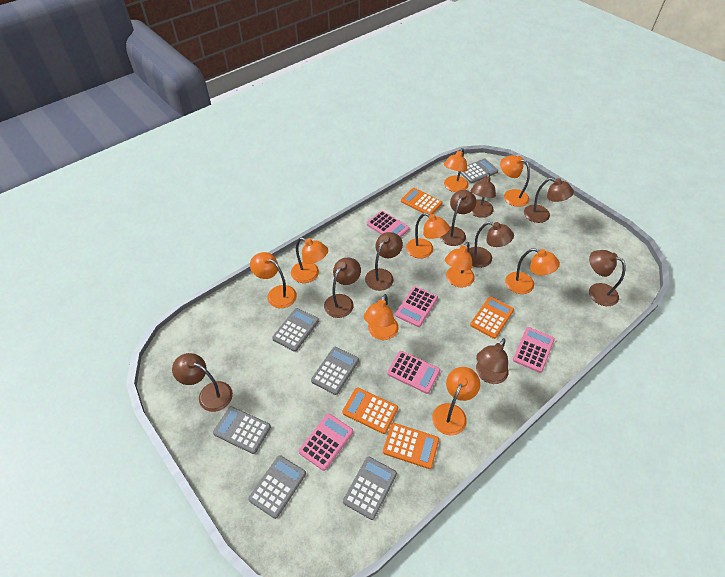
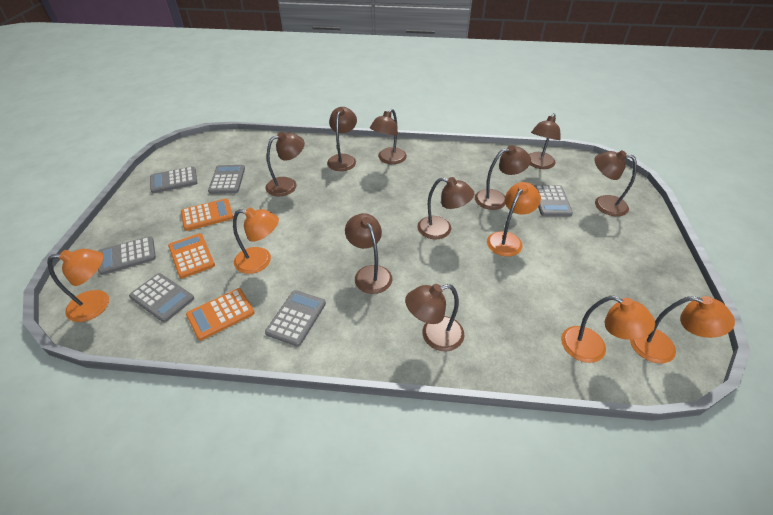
orange calculator: 4 -> 3
orange lamp: 9 -> 5
pink calculator: 5 -> 0

